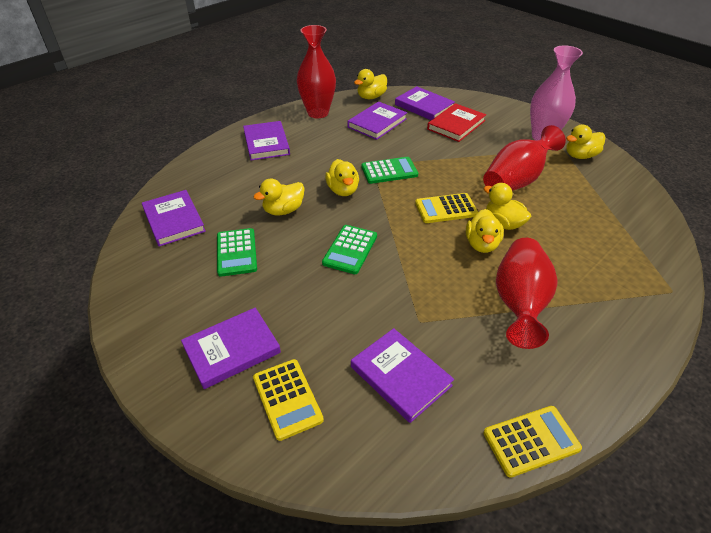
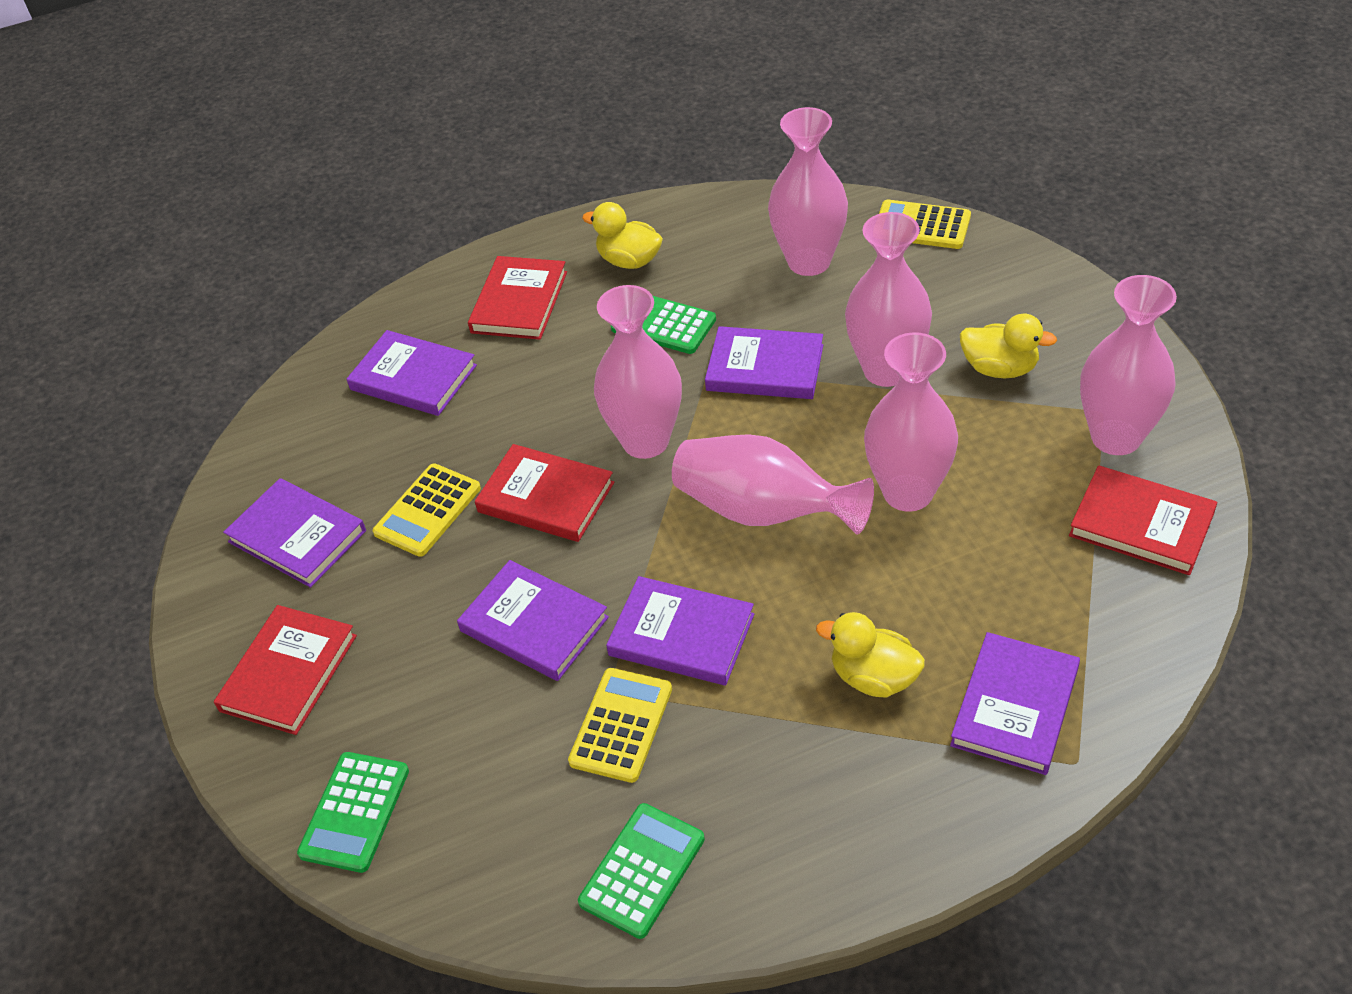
pink vase: 1 -> 6
red book: 1 -> 4
red vase: 3 -> 0
yellow duck: 6 -> 3

